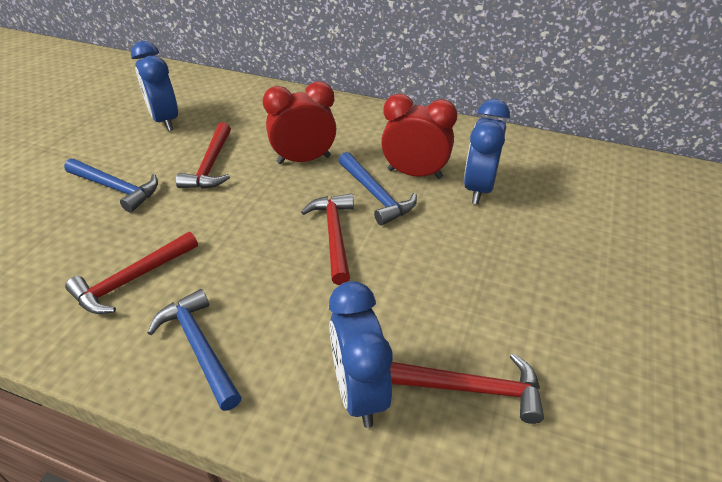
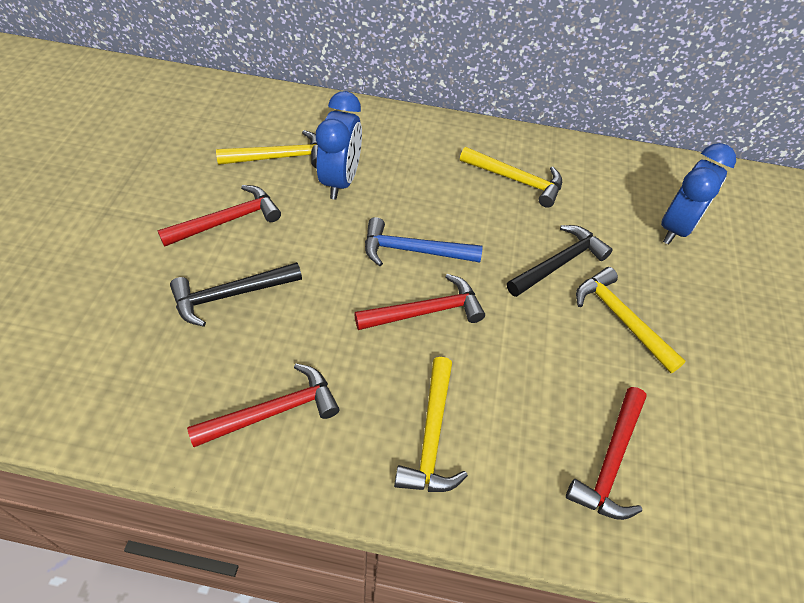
black hammer: 0 -> 2
blue clock: 3 -> 2
blue hammer: 3 -> 1
red clock: 2 -> 0
yellow hammer: 0 -> 4

